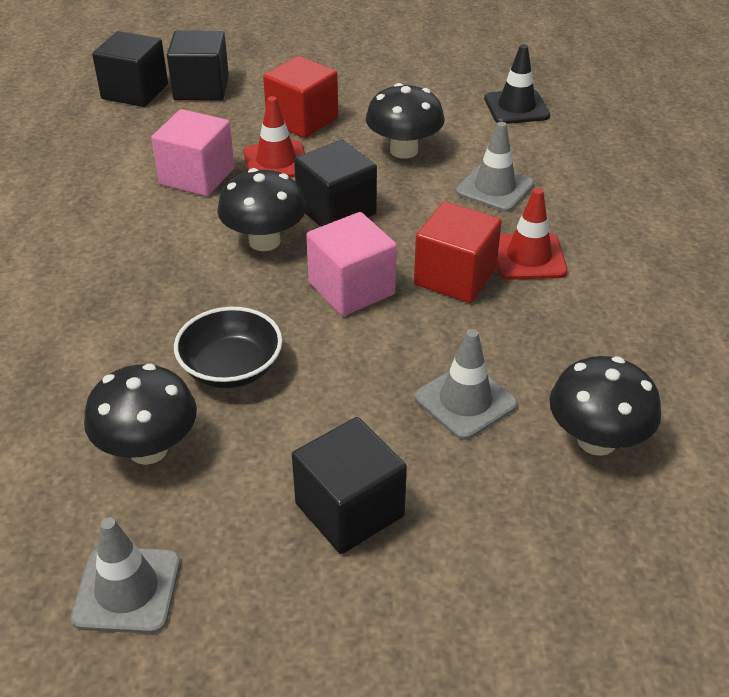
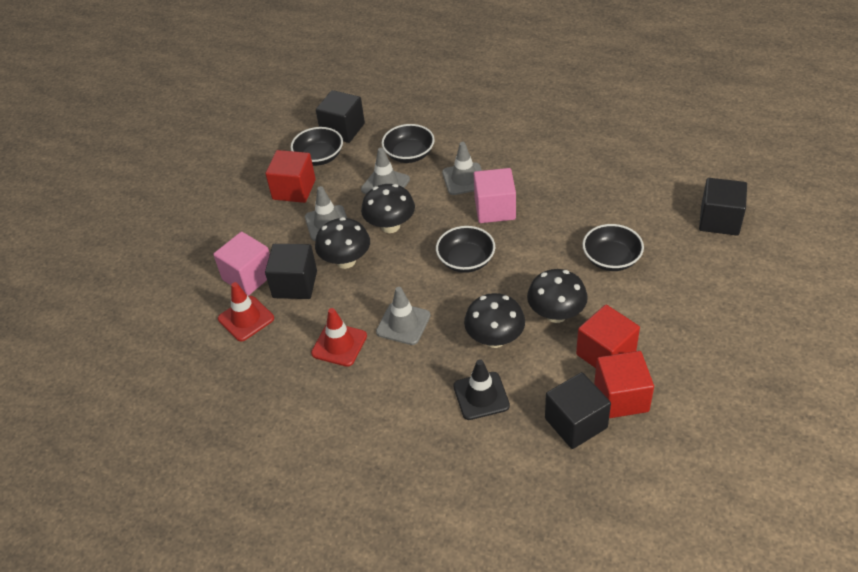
black bowl: 1 -> 4
grey traffic cone: 3 -> 4
red cube: 2 -> 3

